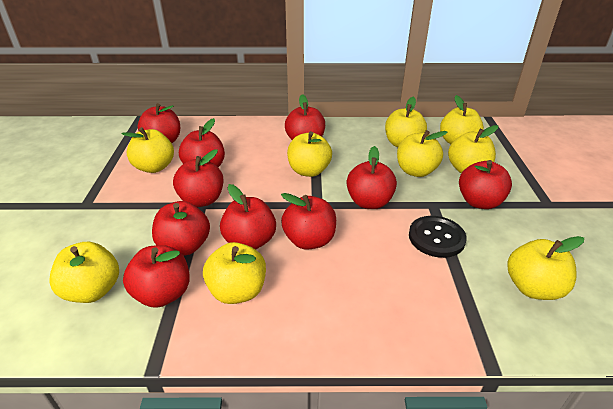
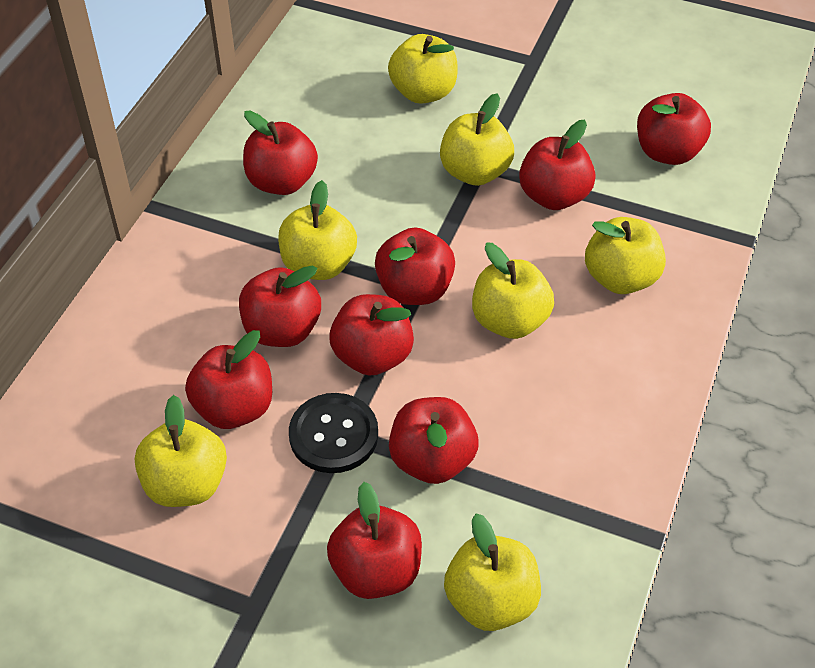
red apple: 10 -> 9
yellow apple: 9 -> 7

